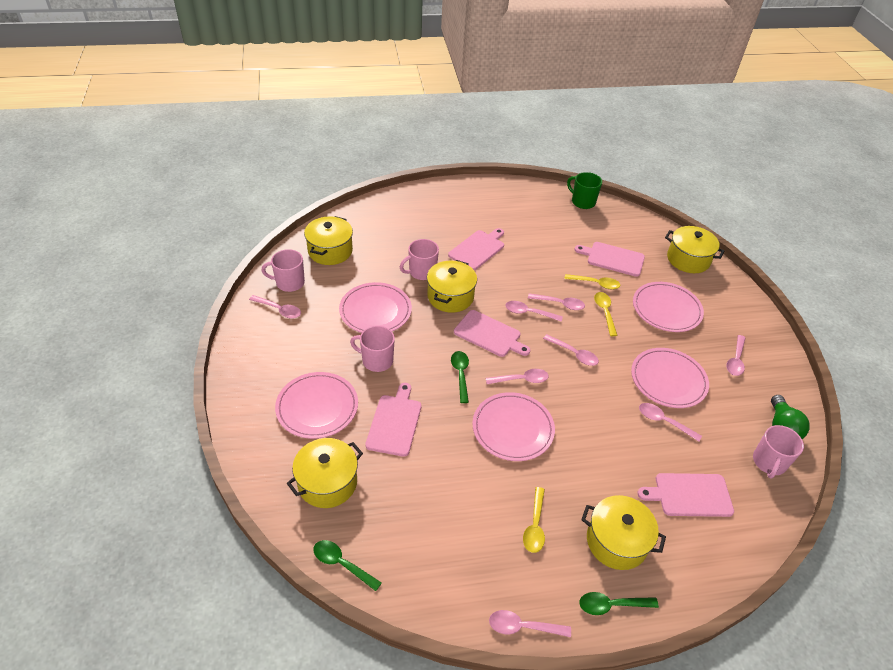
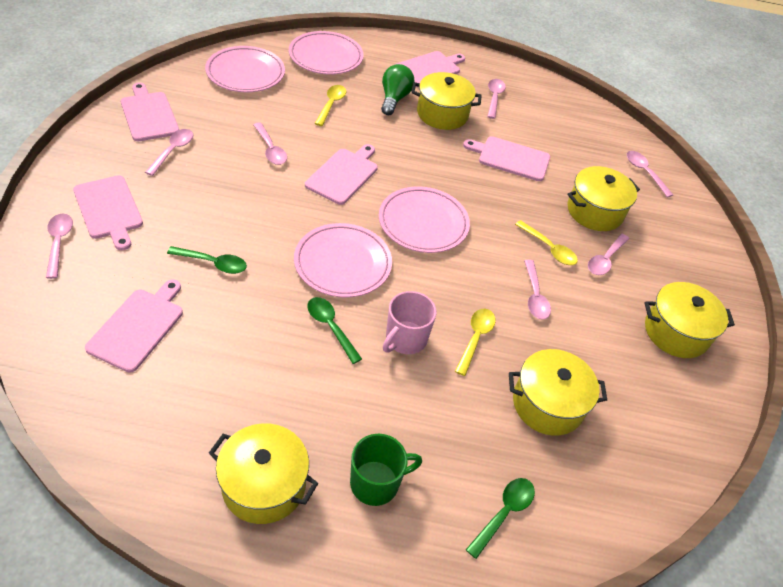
pink cutting board: 5 -> 6
pink mug: 4 -> 1
pink plate: 5 -> 4
pink spoon: 8 -> 7

